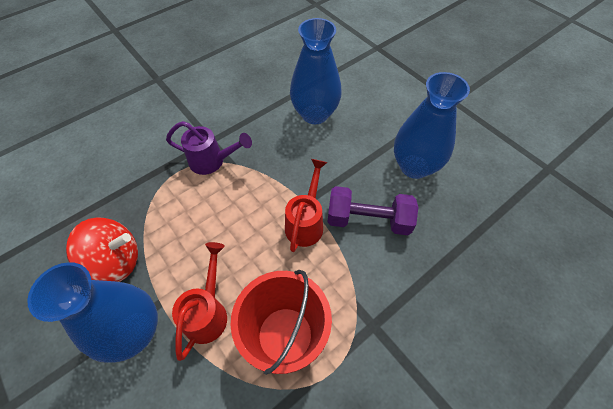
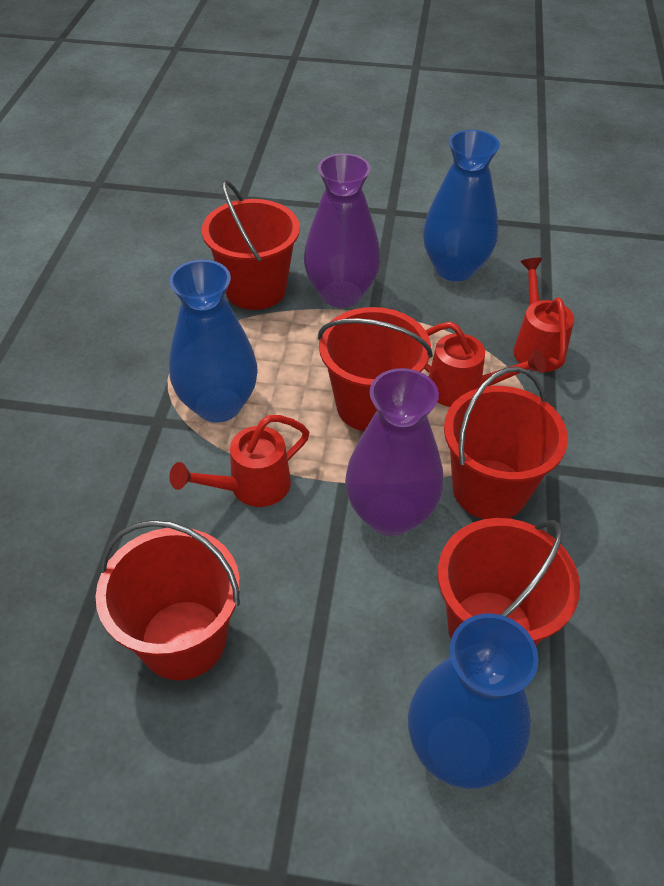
purple dumbbell: 1 -> 0
purple vase: 0 -> 2
purple watering can: 1 -> 0
red bucket: 1 -> 5
red spinning top: 1 -> 0
red watering can: 2 -> 3

